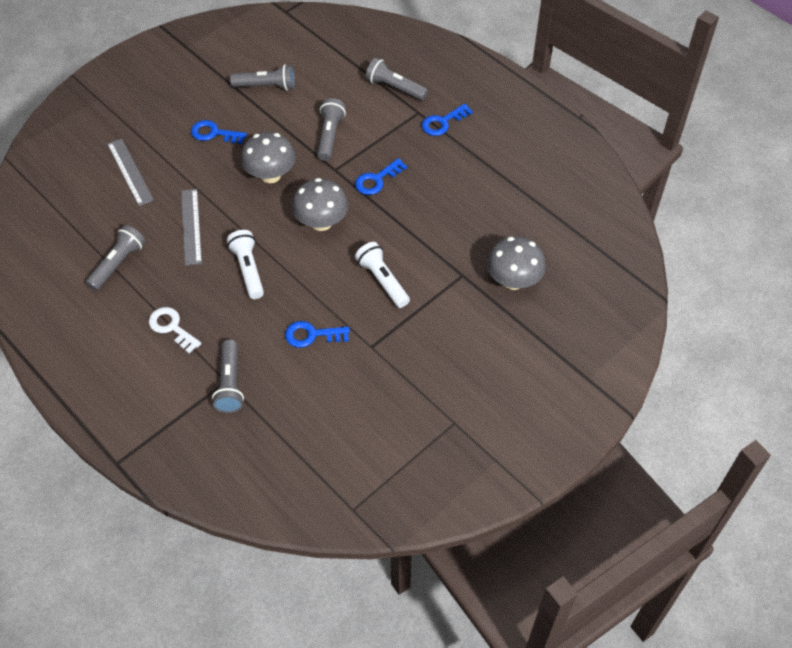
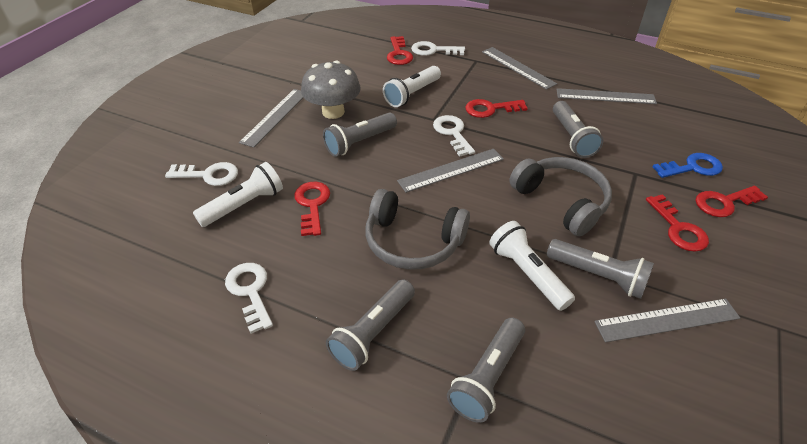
blue key: 4 -> 1
grey headphones: 0 -> 2
grey mushroom: 3 -> 1
grey ruler: 2 -> 5
red key: 0 -> 5
white flashlight: 2 -> 3
white key: 1 -> 4

